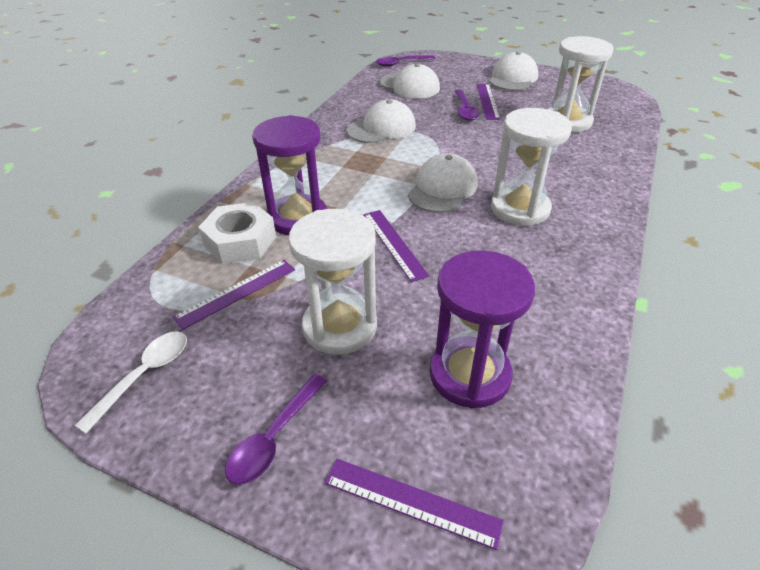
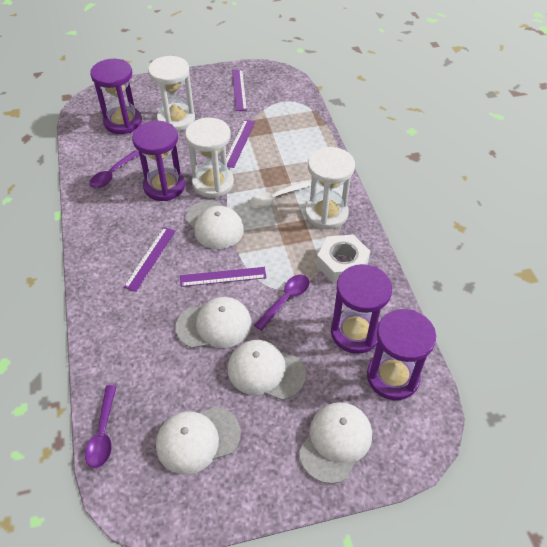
purple hourglass: 2 -> 4
white cap: 4 -> 5

